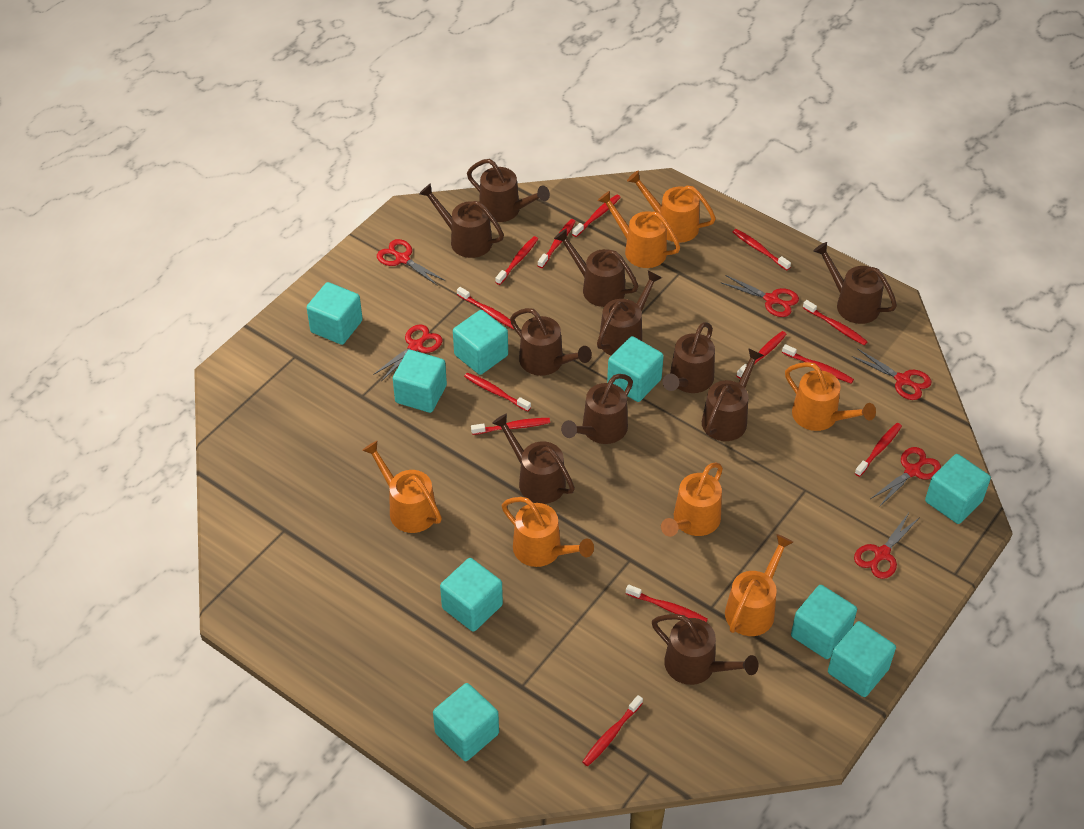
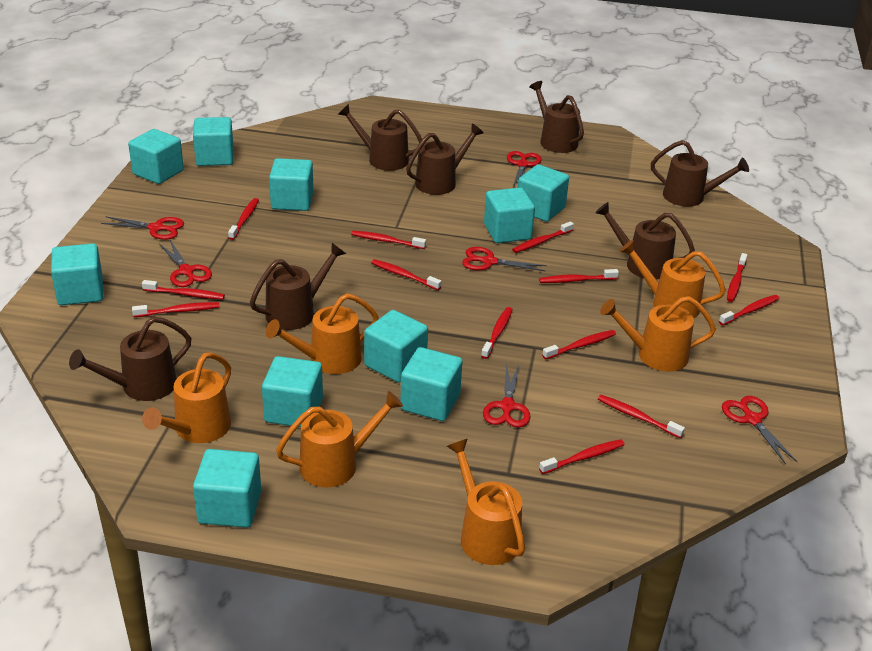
brown watering can: 11 -> 7
orange watering can: 7 -> 6
turquoise cube: 9 -> 10

